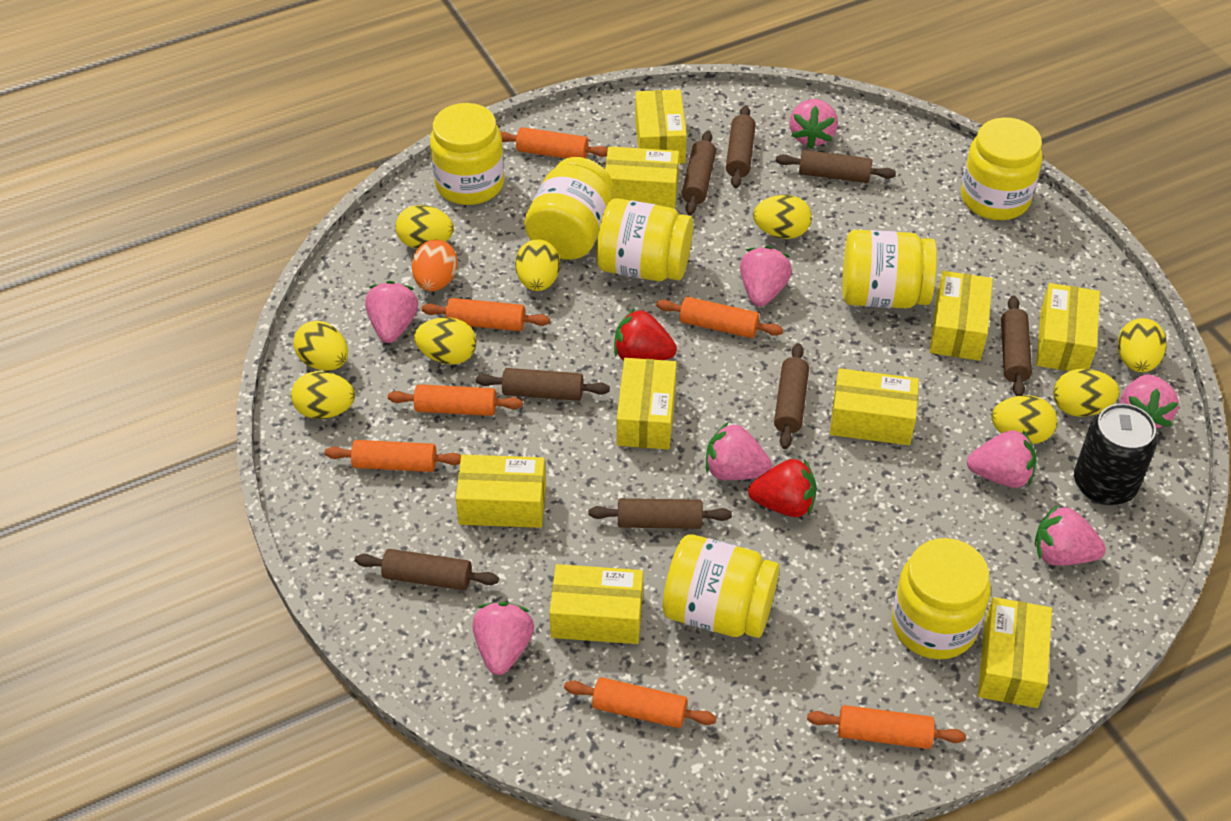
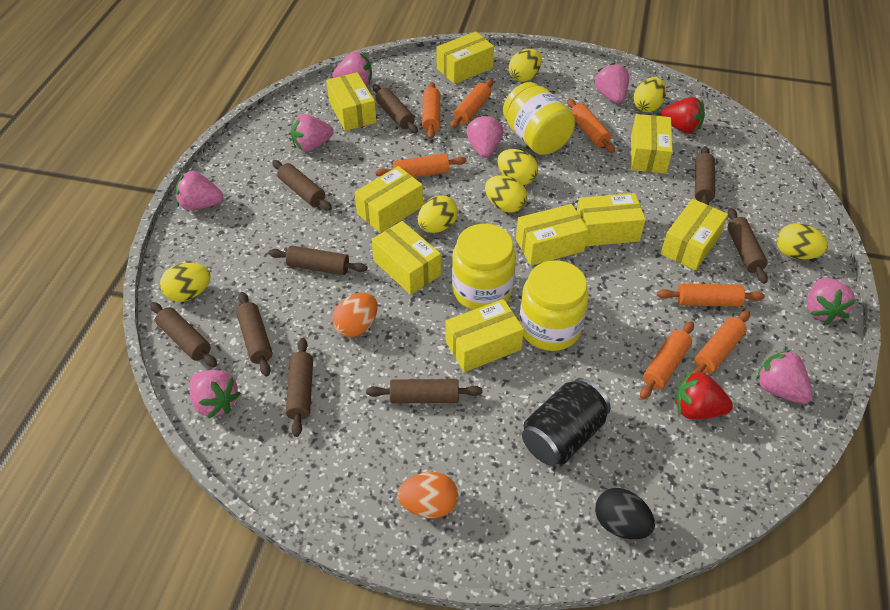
black egg: 0 -> 1
brown rolling pin: 8 -> 9
orange egg: 1 -> 2
yellow egg: 9 -> 7
yellow jar: 7 -> 3

